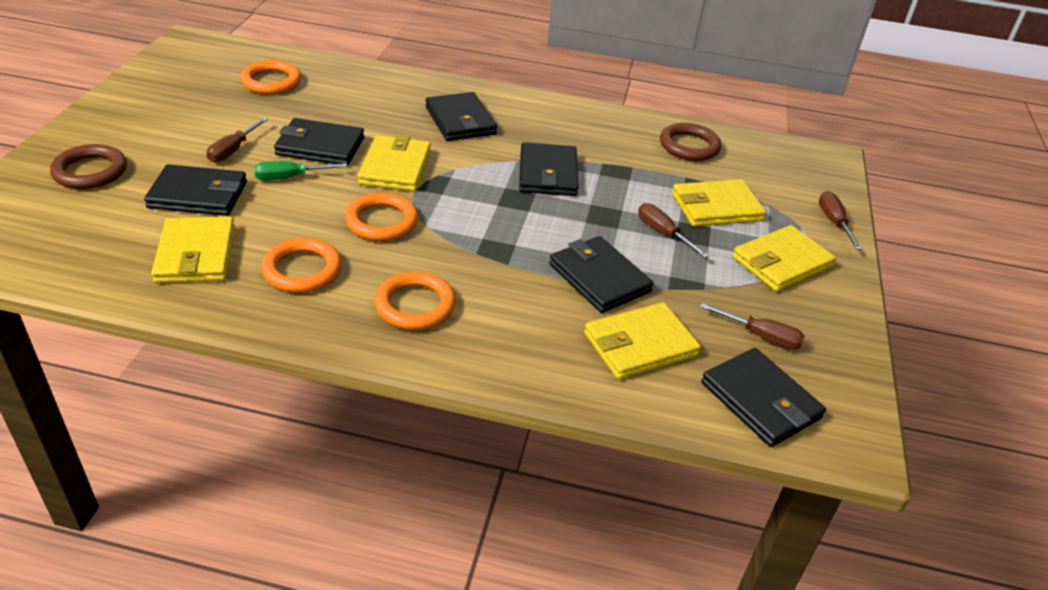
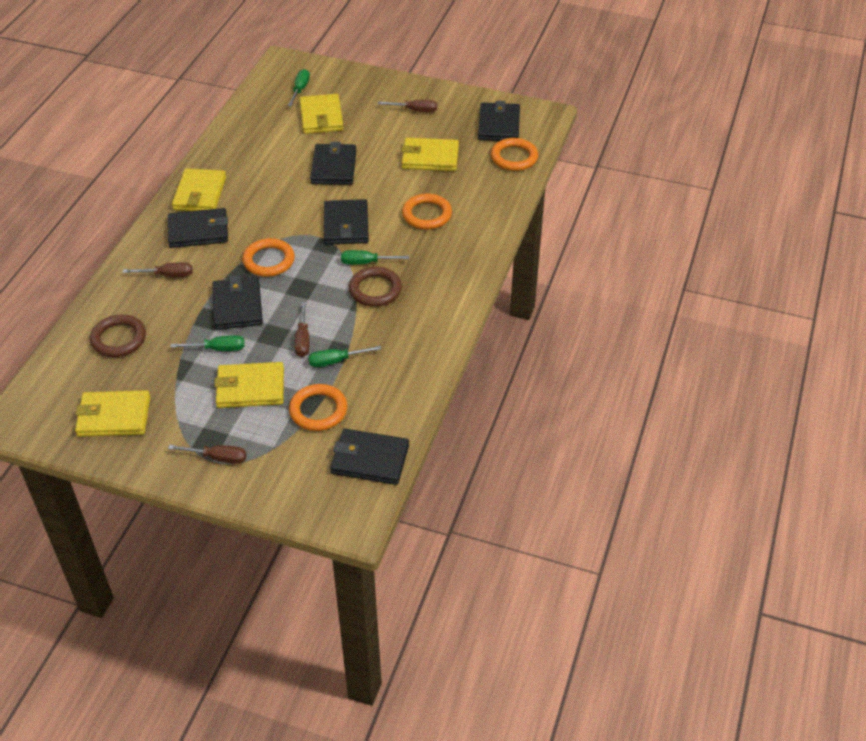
green screwdriver: 1 -> 4

